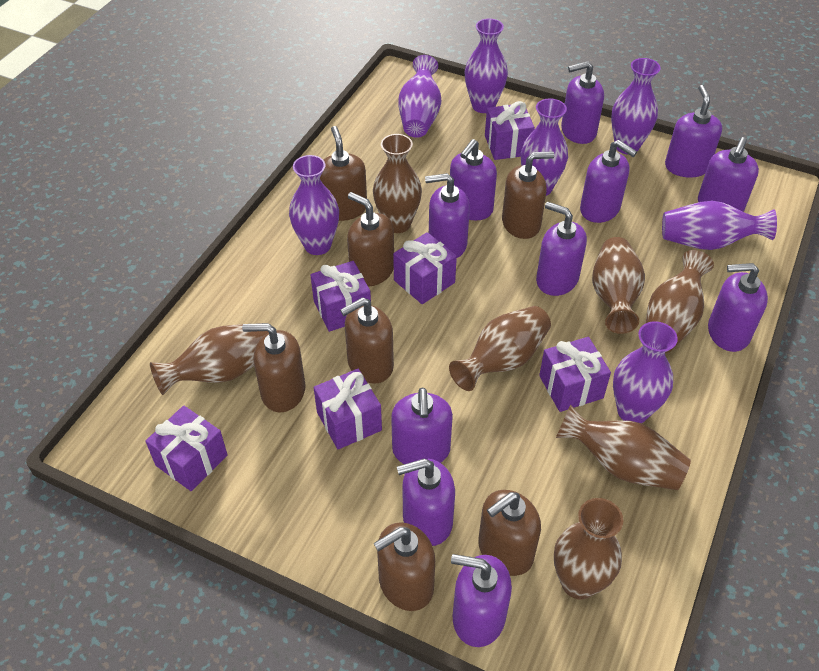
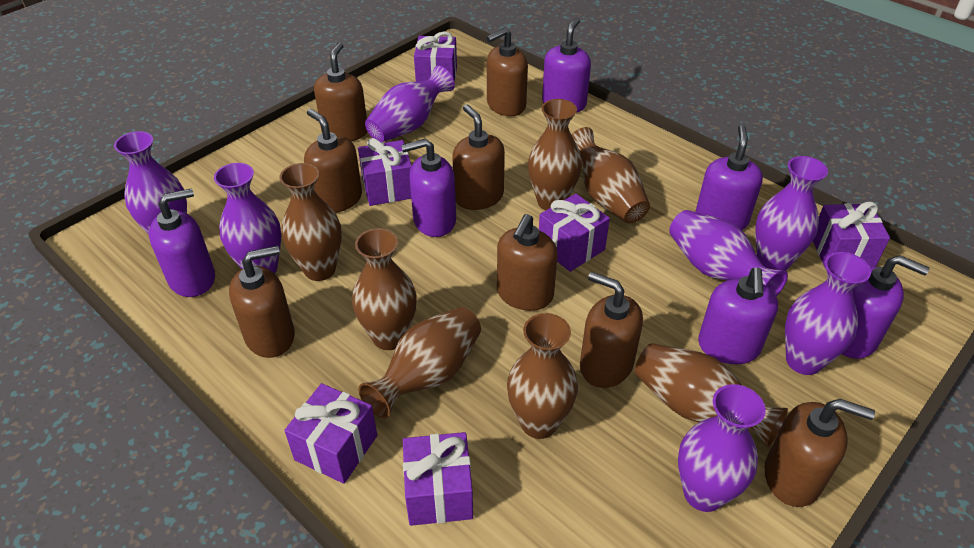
brown soap dispenser: 7 -> 8
purple soap dispenser: 11 -> 6

